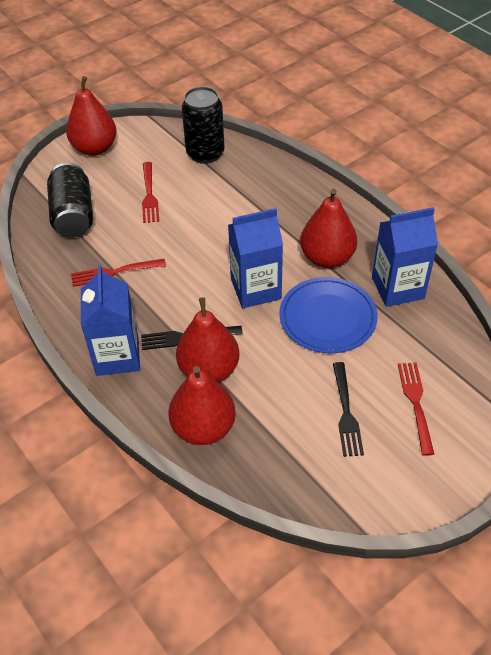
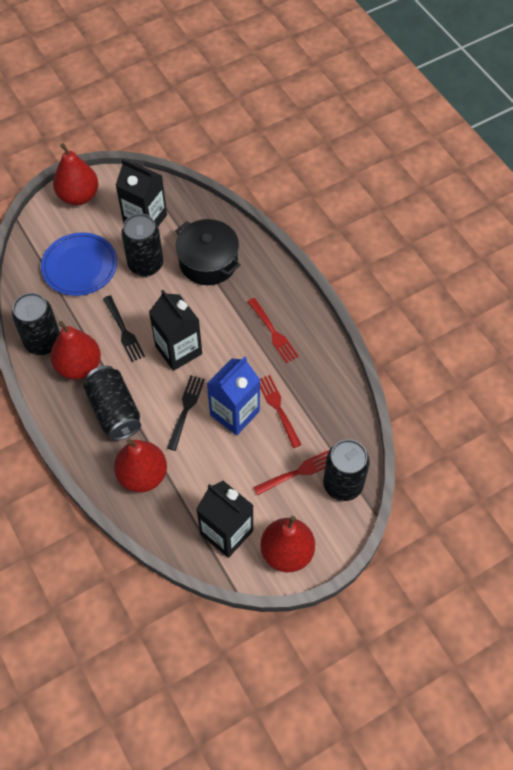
black can: 2 -> 4
black carton: 0 -> 3
black pot: 0 -> 1
blue carton: 3 -> 1

